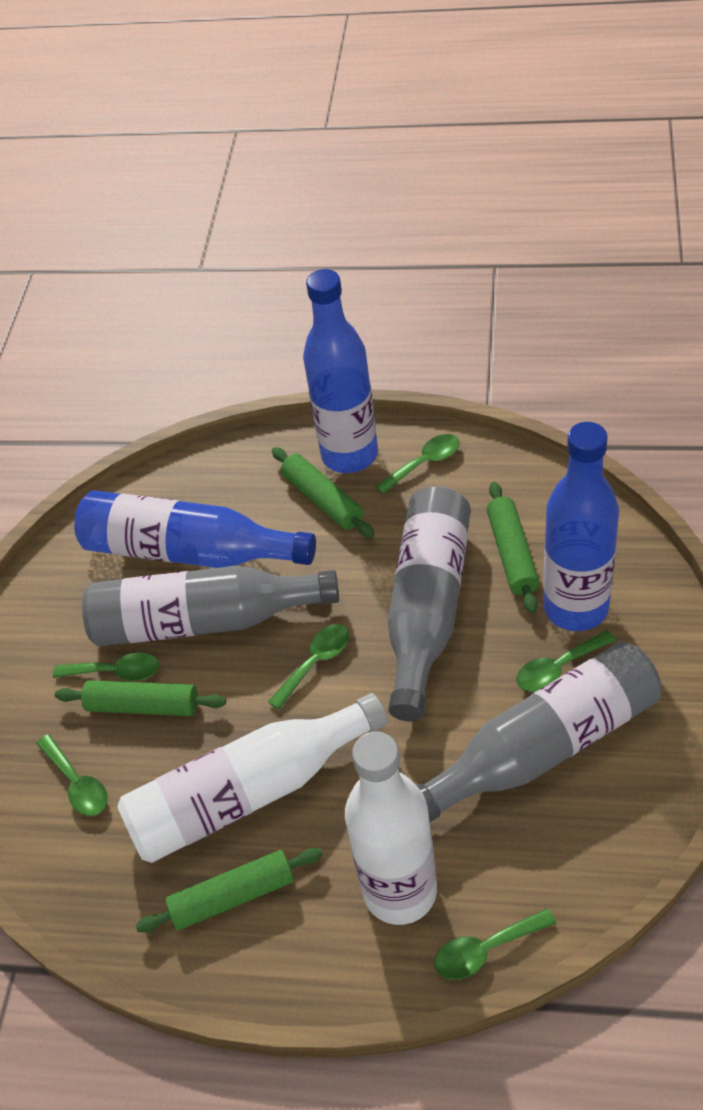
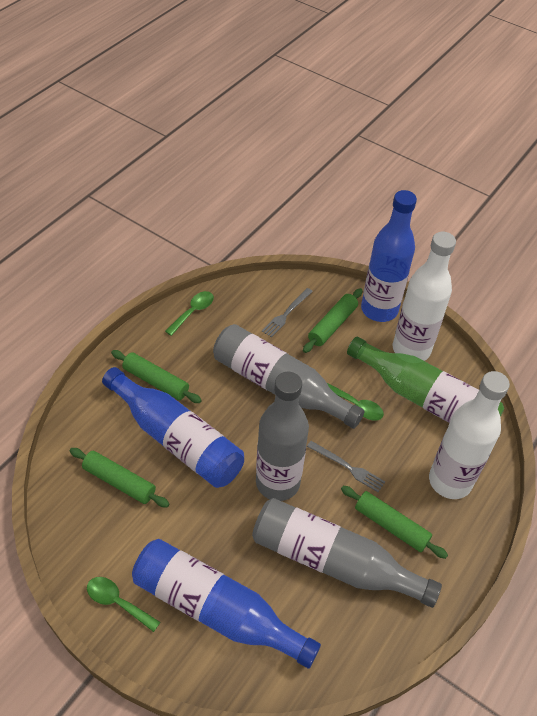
green bottle: 0 -> 1
green spoon: 6 -> 3
grey fork: 0 -> 2

